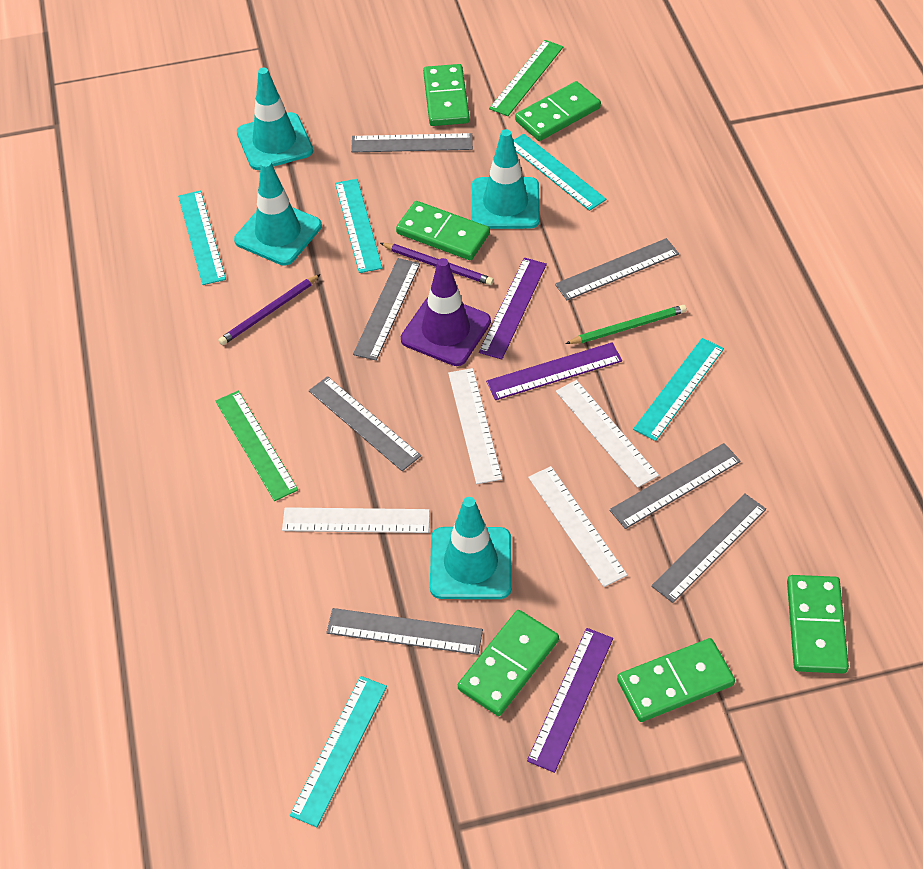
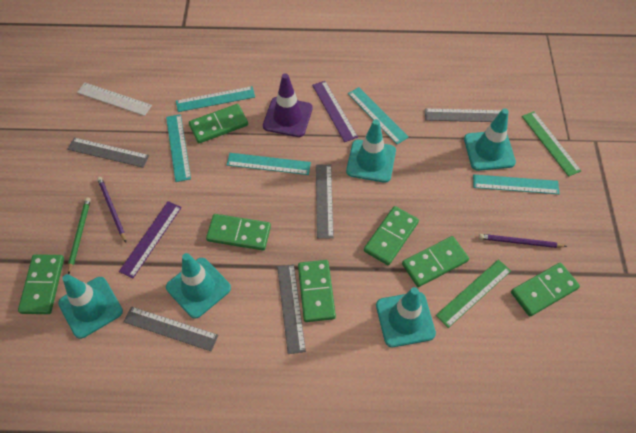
green domino: 6 -> 7
grey ruler: 7 -> 5
purple ruler: 3 -> 2
turquoise traffic cone: 4 -> 5
white ruler: 4 -> 1

